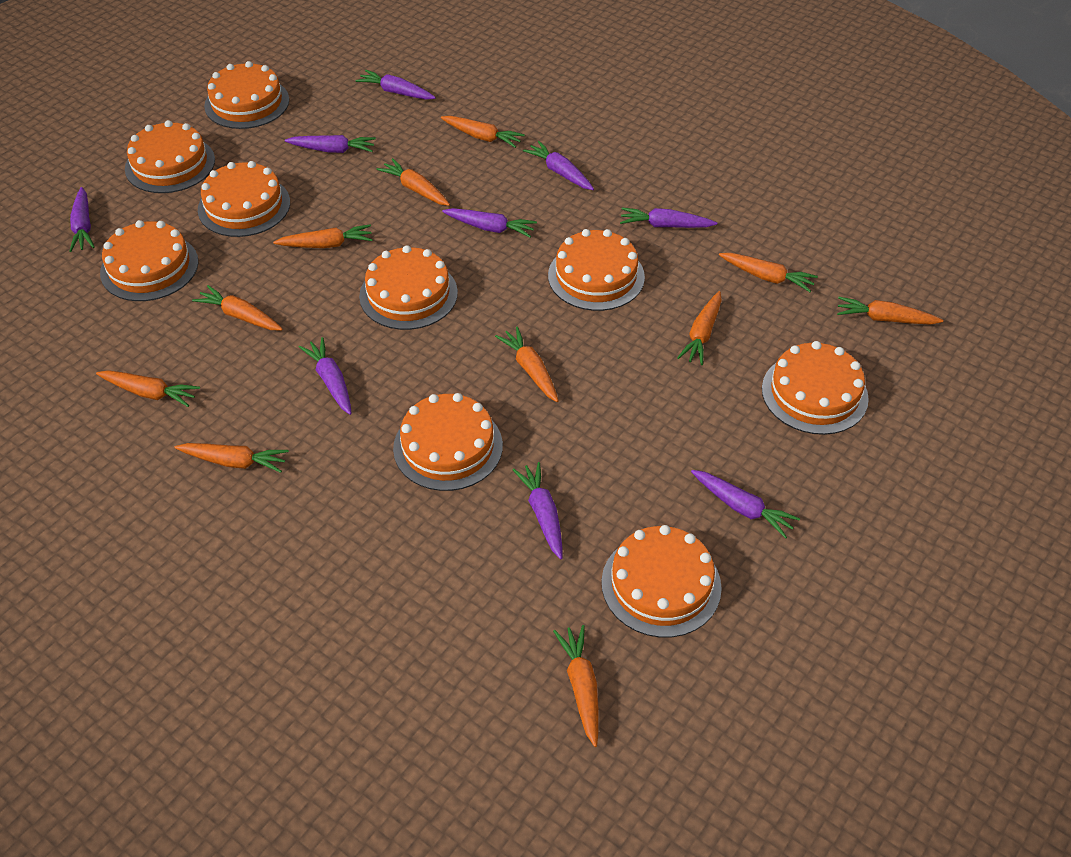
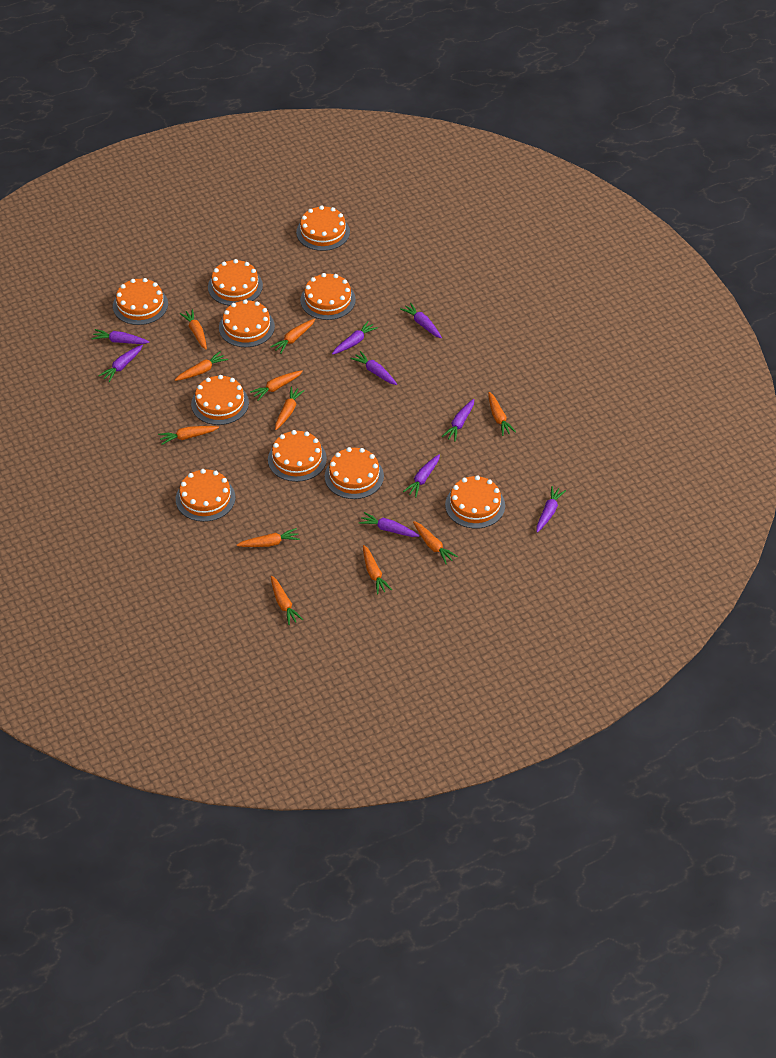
orange cake: 9 -> 10

